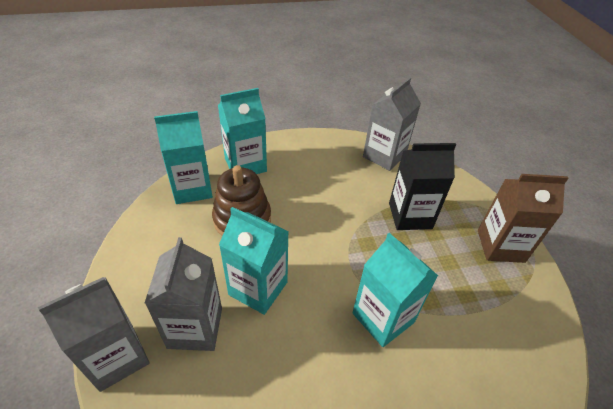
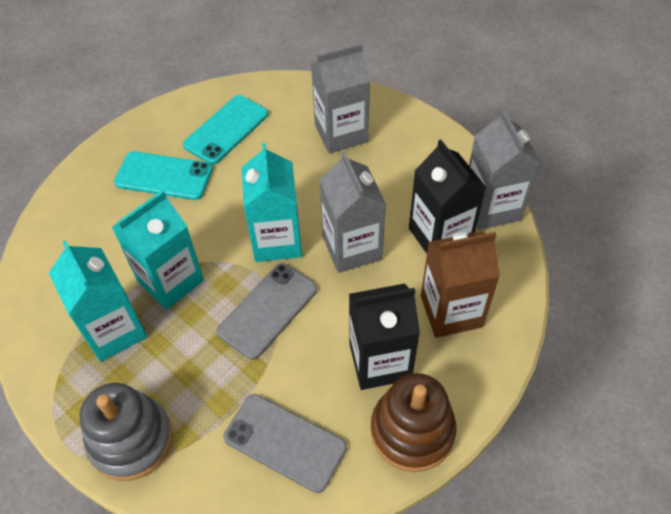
black carton: 1 -> 2
grey phone: 0 -> 2
grey stacking toy: 0 -> 1
turquoise carton: 4 -> 3
turquoise phone: 0 -> 2

